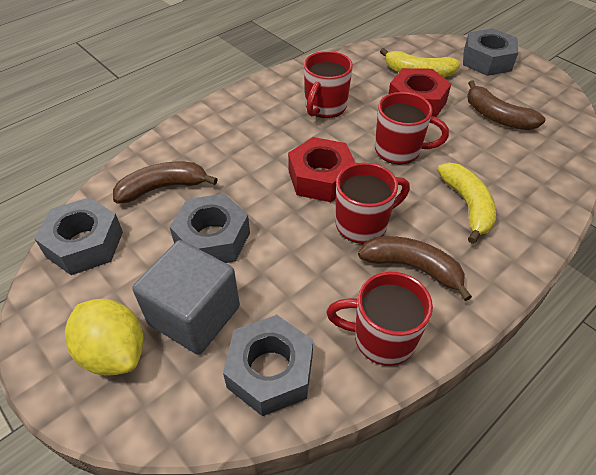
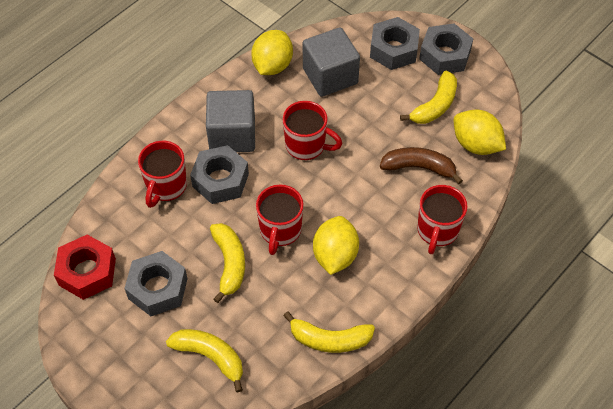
brown banana: 3 -> 1
grey cube: 1 -> 2
red nut: 2 -> 1
yellow banana: 2 -> 4
yellow lemon: 1 -> 3

